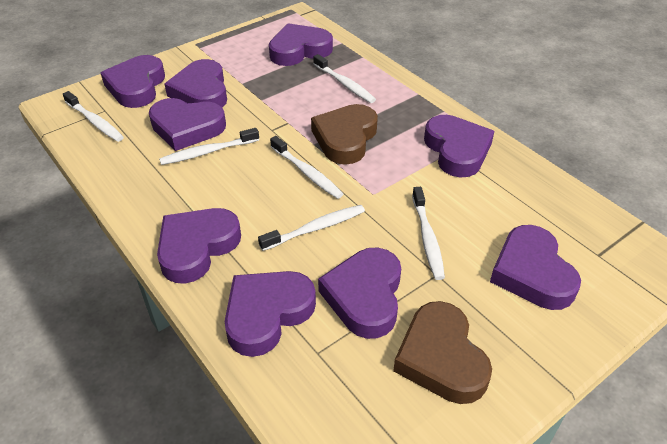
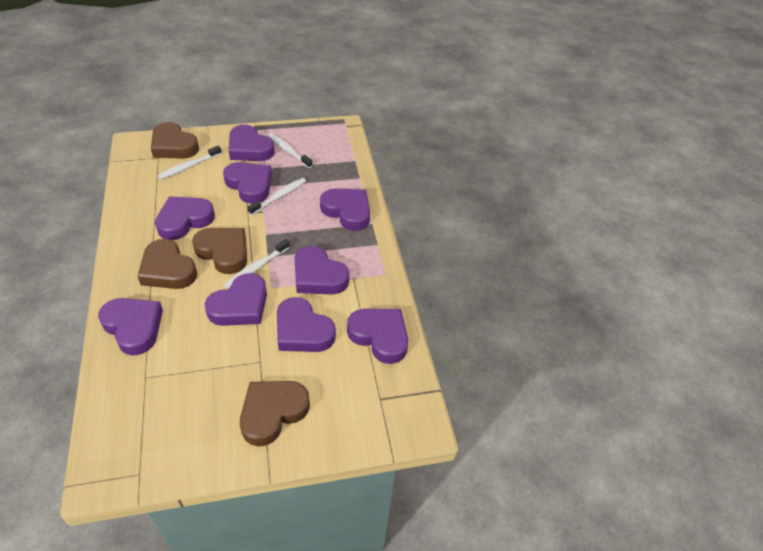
brown heart: 2 -> 4
white toothbrush: 6 -> 4

